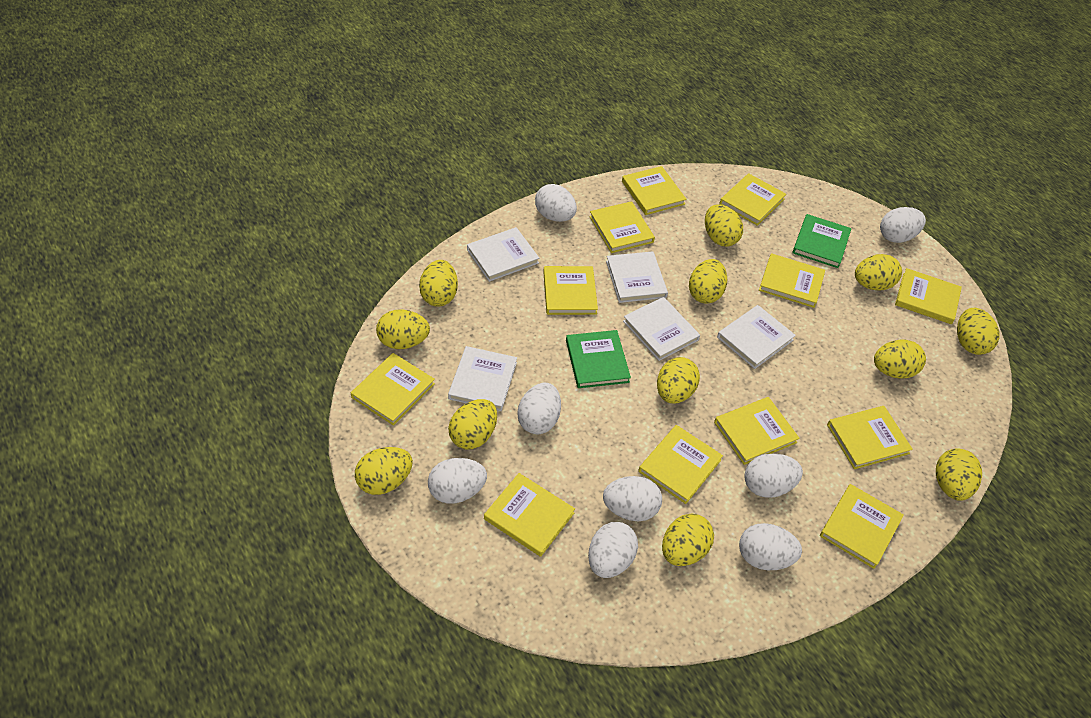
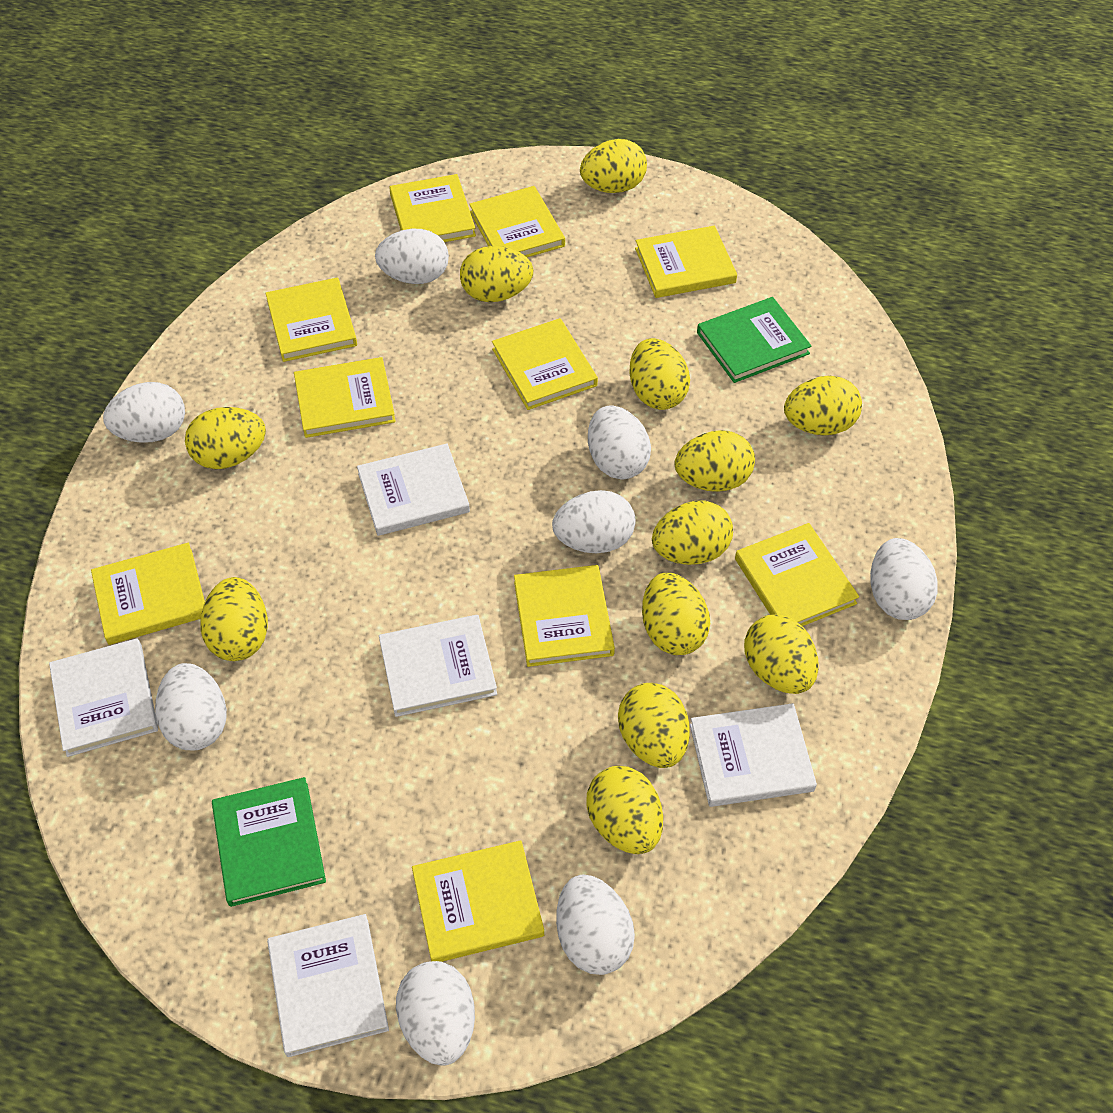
yellow book: 12 -> 10

